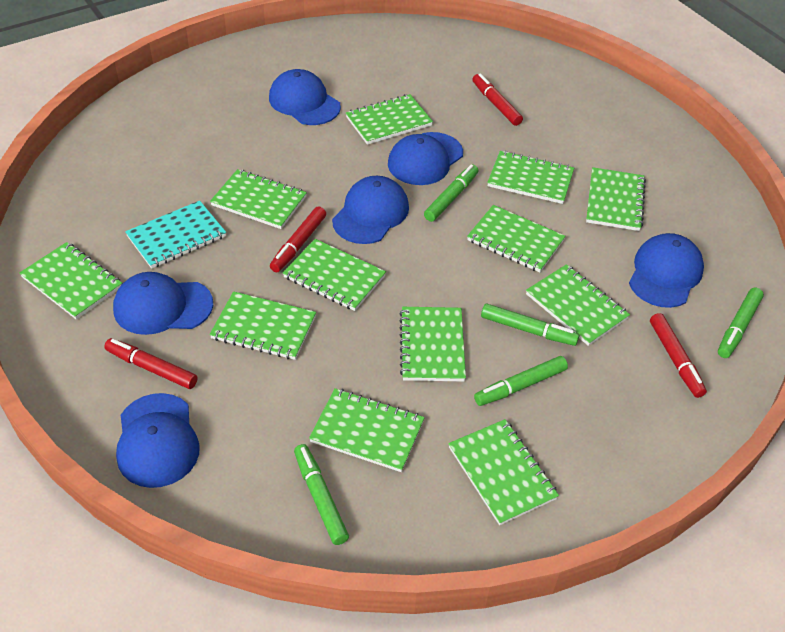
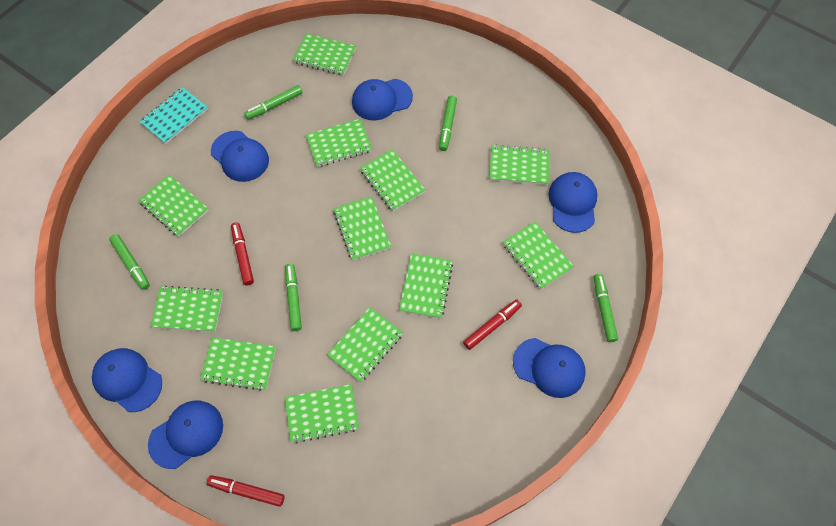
red marker: 4 -> 3

